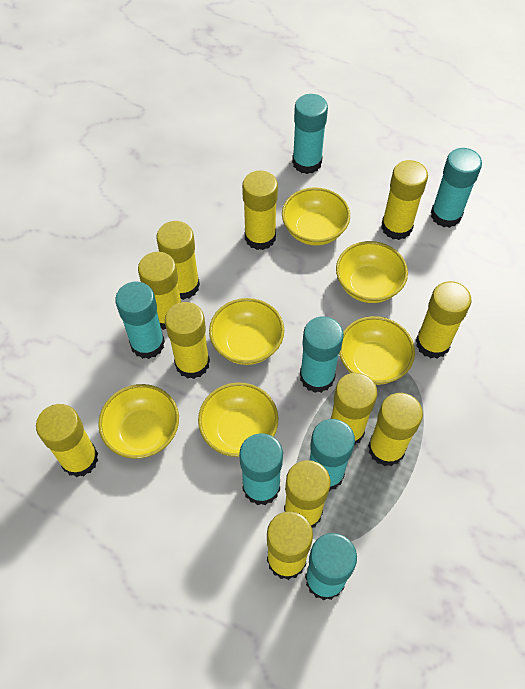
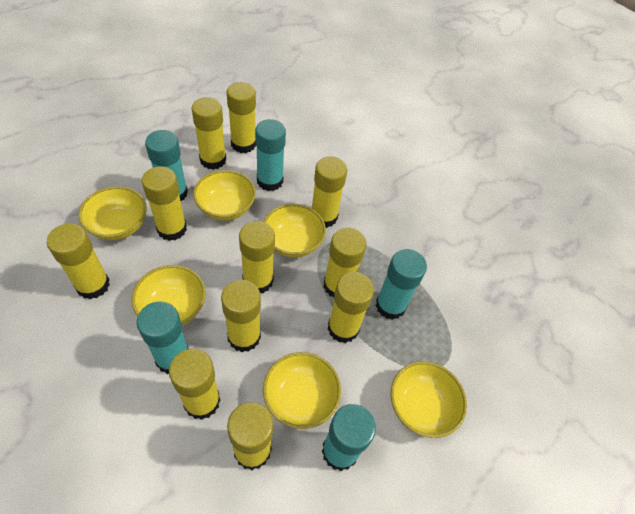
turquoise glue stick: 7 -> 5

